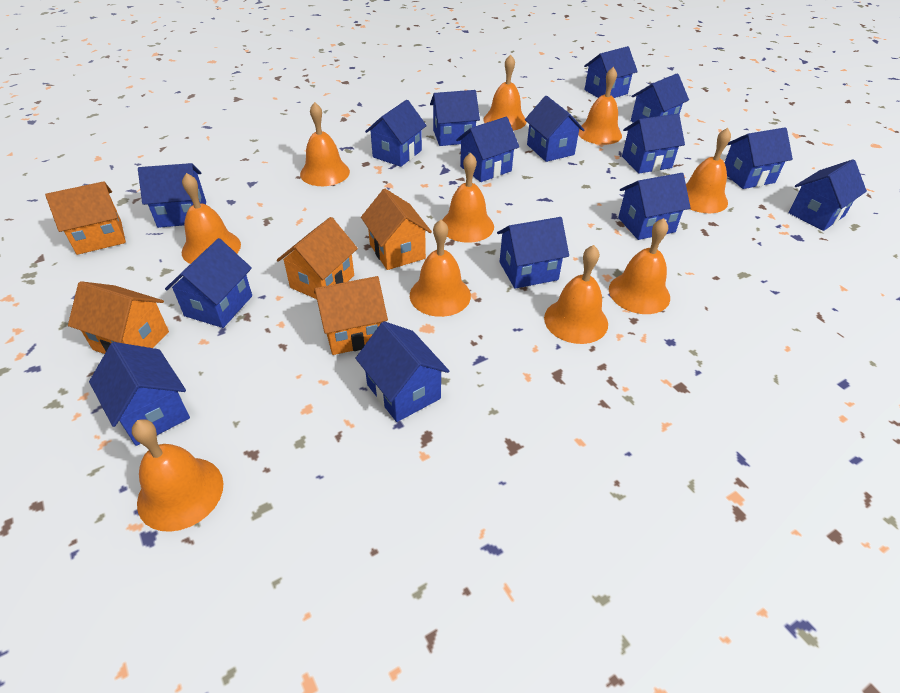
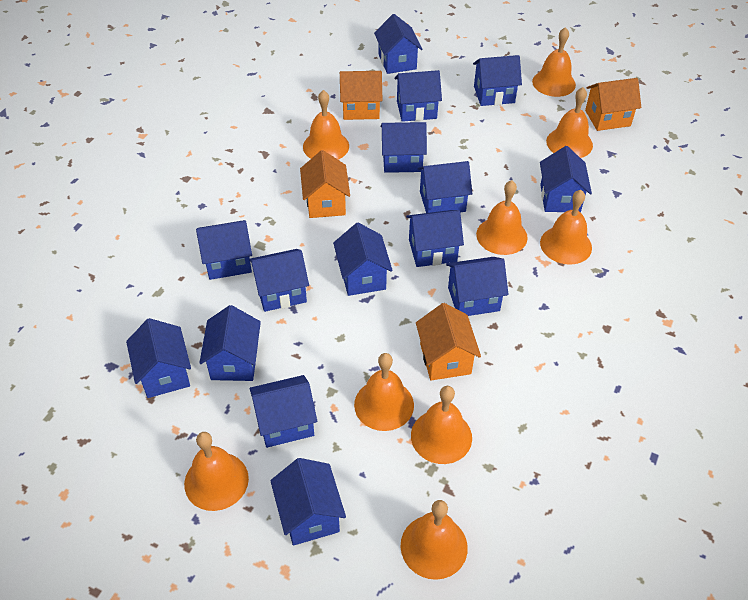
orange bell: 10 -> 9
orange house: 5 -> 4

